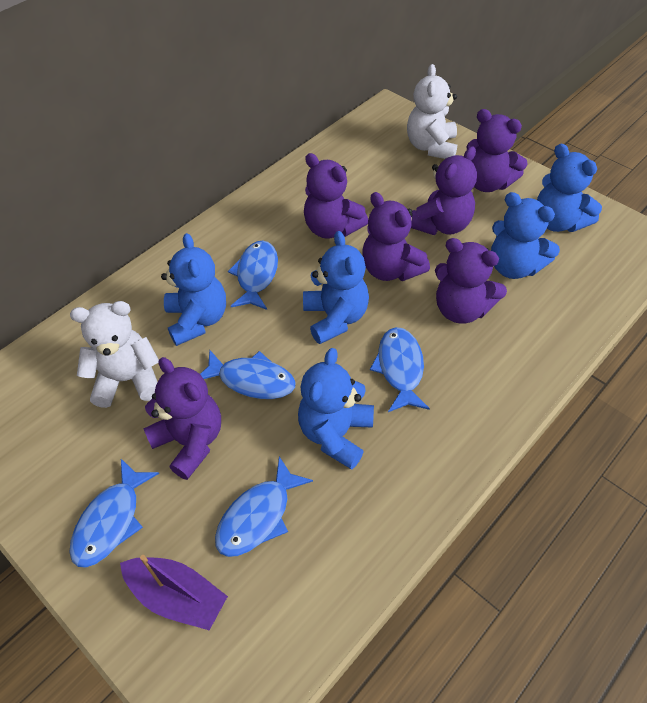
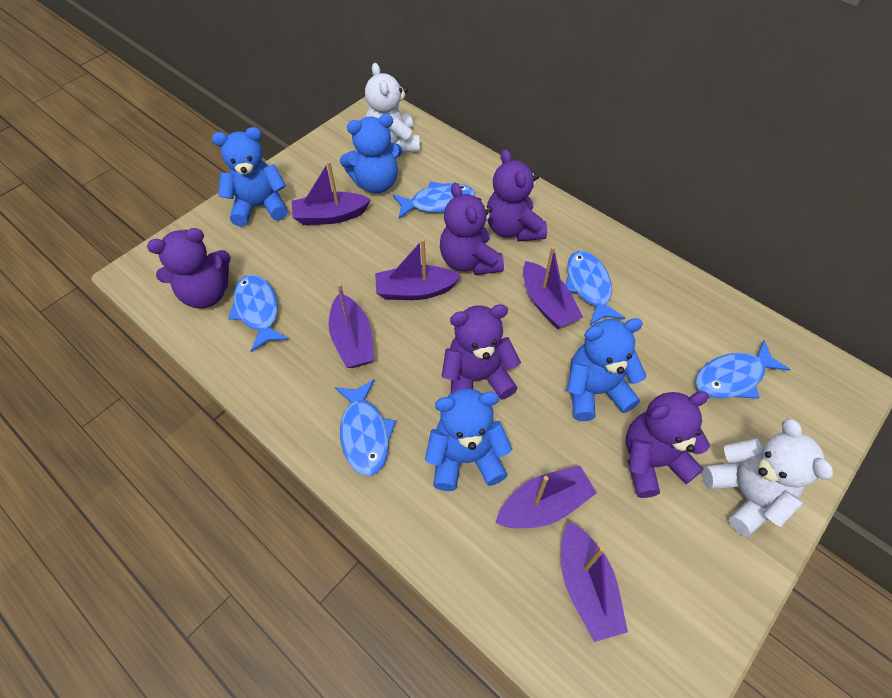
blue teddy bear: 5 -> 4
purple boat: 1 -> 6
purple teddy bear: 6 -> 5

